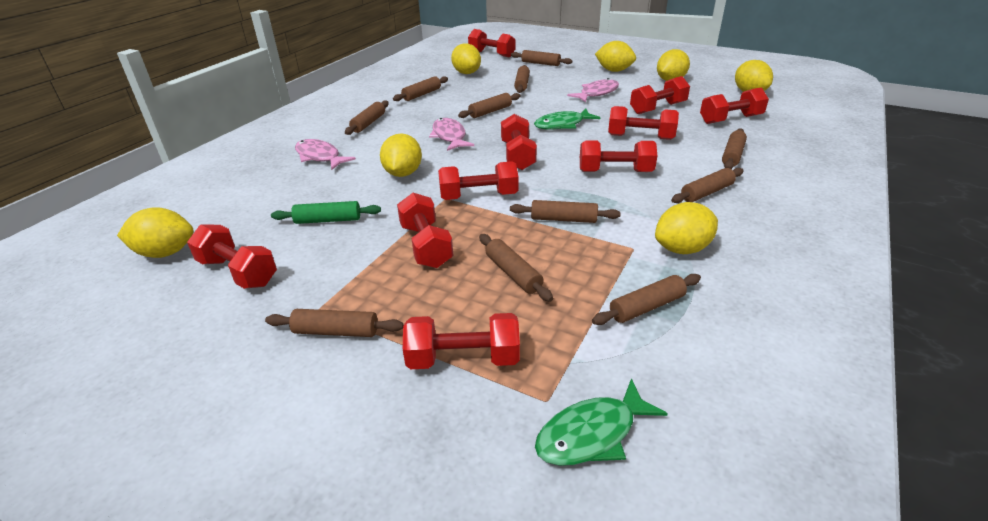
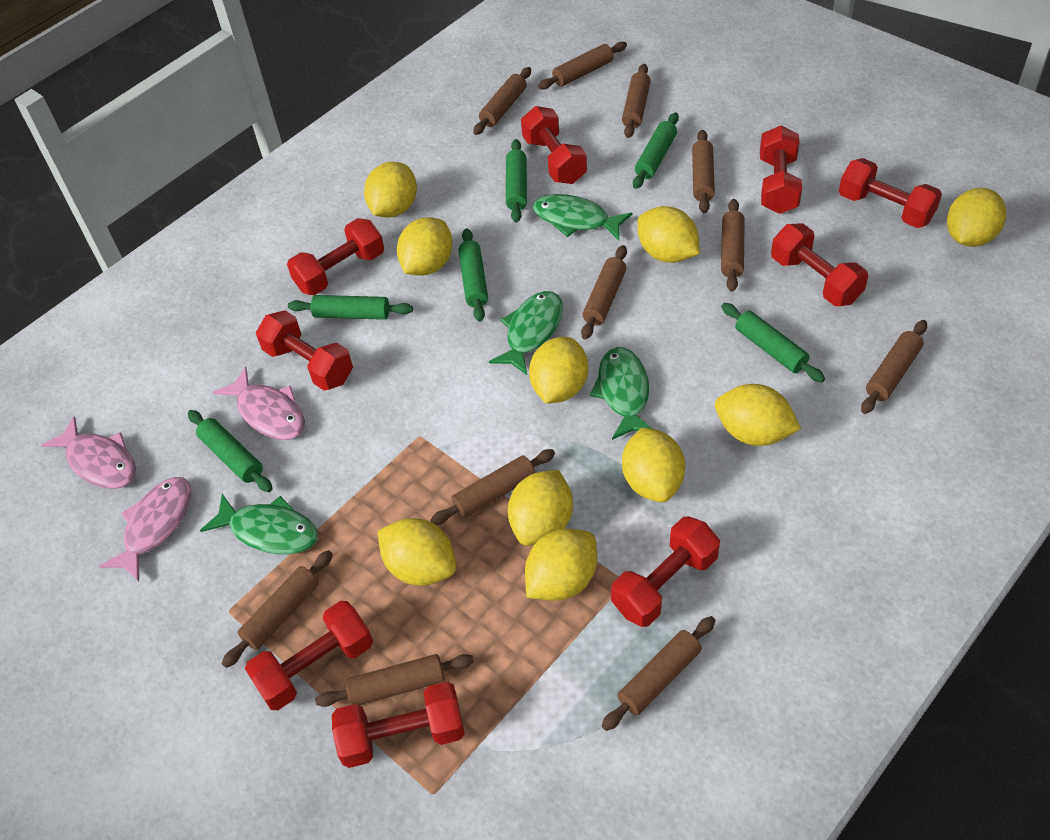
green fish: 2 -> 4
green rolling pin: 1 -> 6
red dumbbell: 10 -> 9
yellow lemon: 7 -> 10

